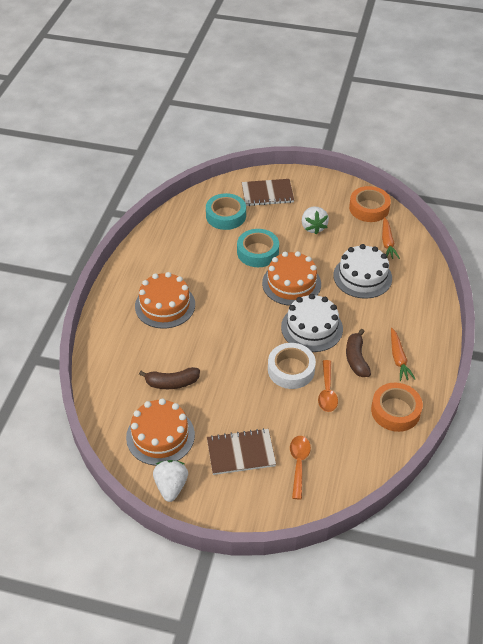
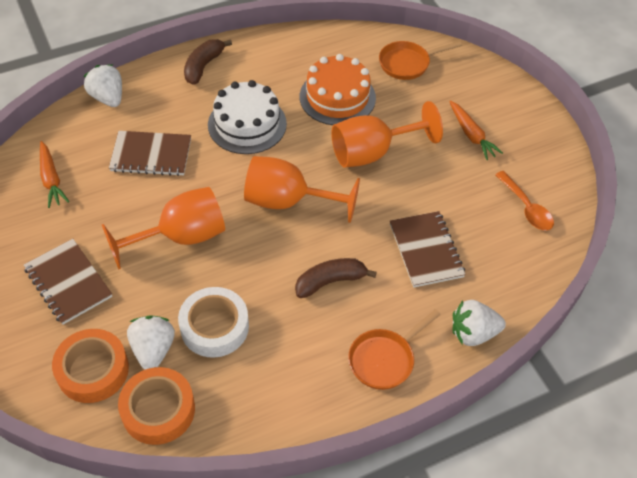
brown notebook: 2 -> 3
orange cake: 3 -> 1
orange goblet: 0 -> 3
orange pan: 0 -> 2
orange spoon: 2 -> 1
turquoise tape: 2 -> 0
white cake: 2 -> 1
white strawberry: 2 -> 3

